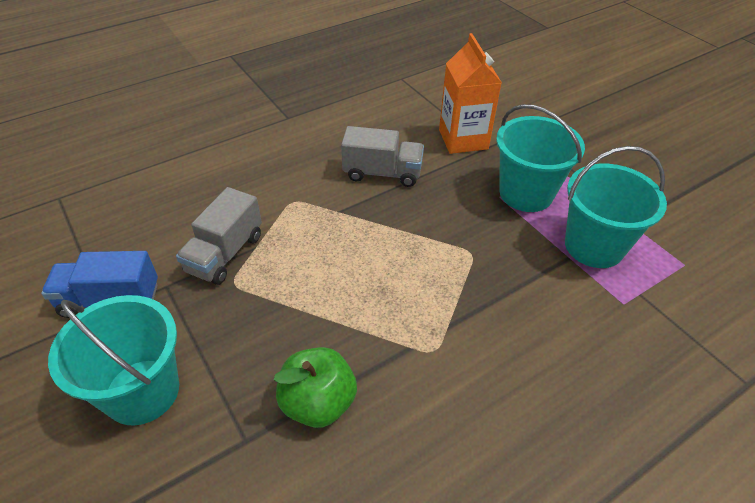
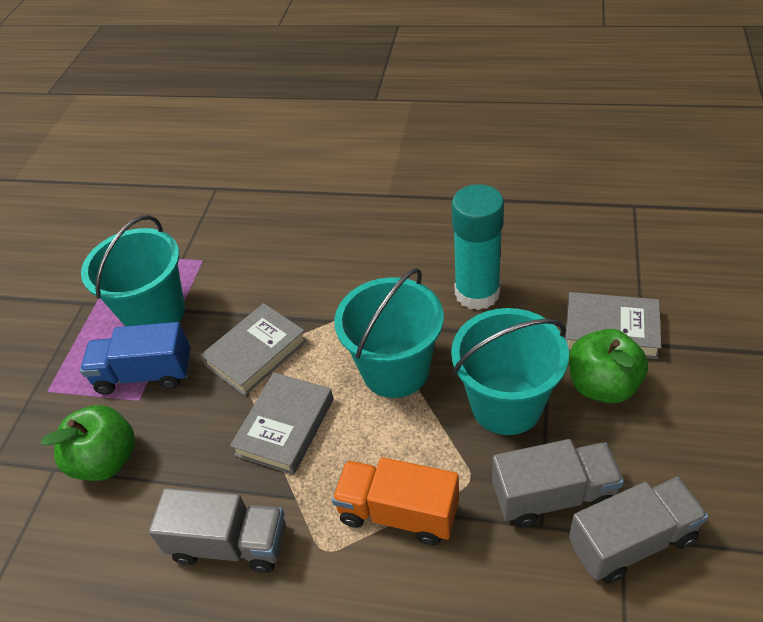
green apple: 1 -> 2
grey book: 0 -> 3
grey truck: 2 -> 3
orange carton: 1 -> 0
orange truck: 0 -> 1
turquoise glue stick: 0 -> 1

